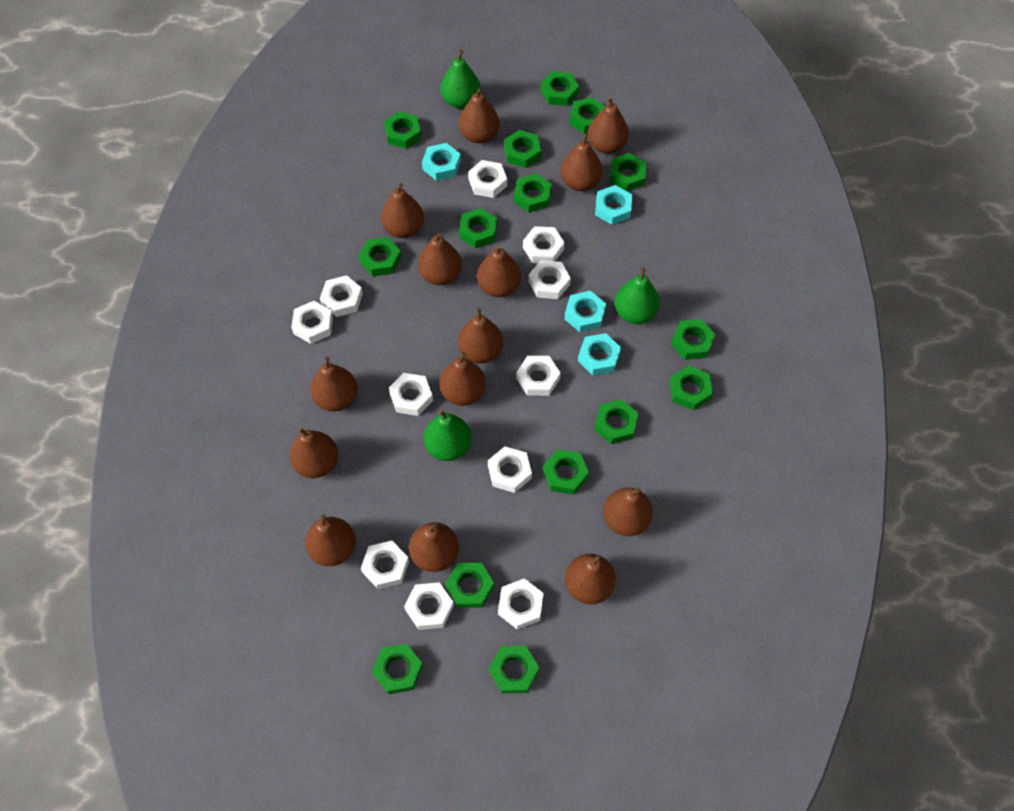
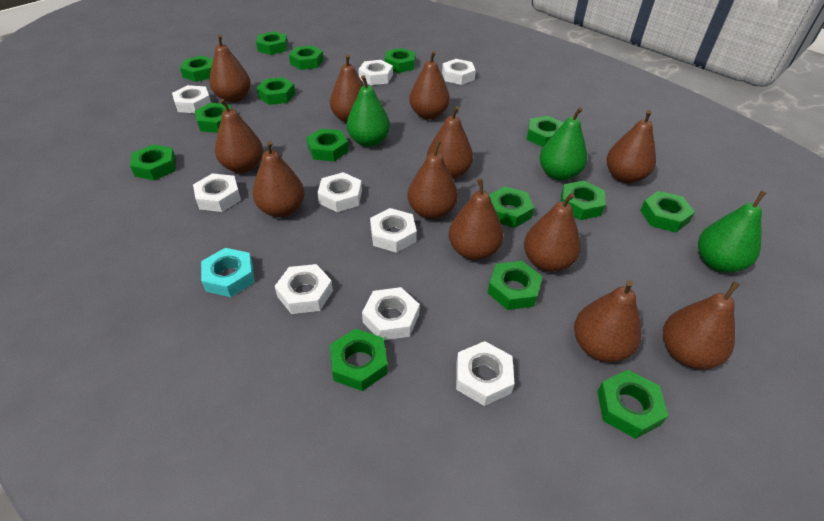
brown pear: 14 -> 12
turquoise nut: 4 -> 1
white nut: 11 -> 9

